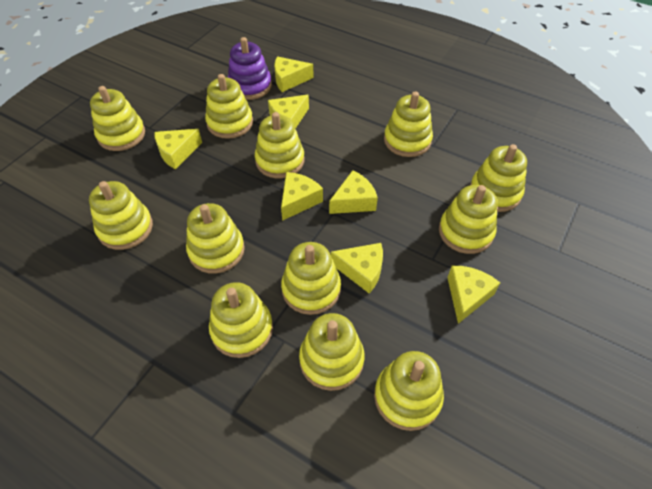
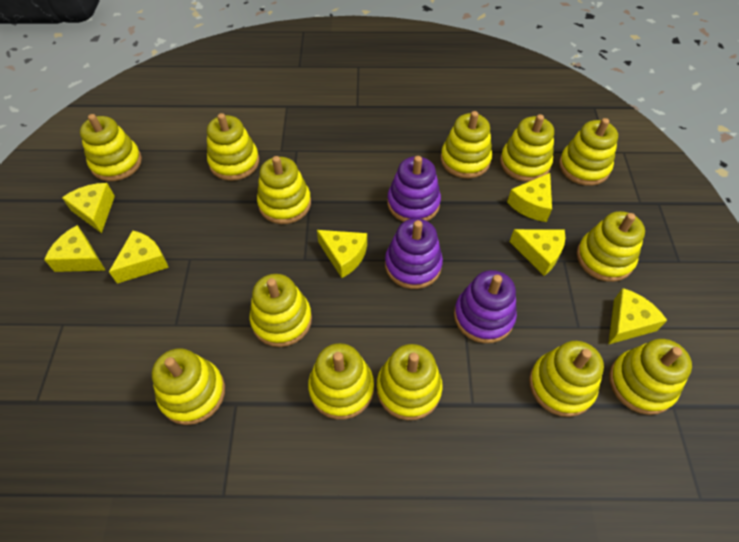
purple stacking toy: 1 -> 3
yellow stacking toy: 12 -> 13

